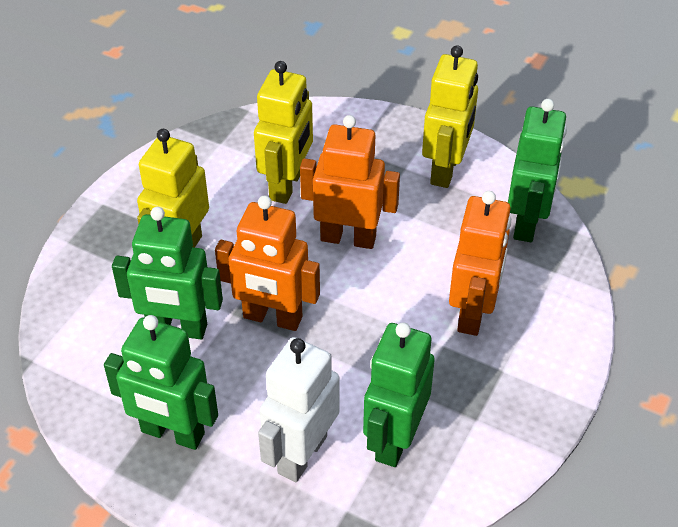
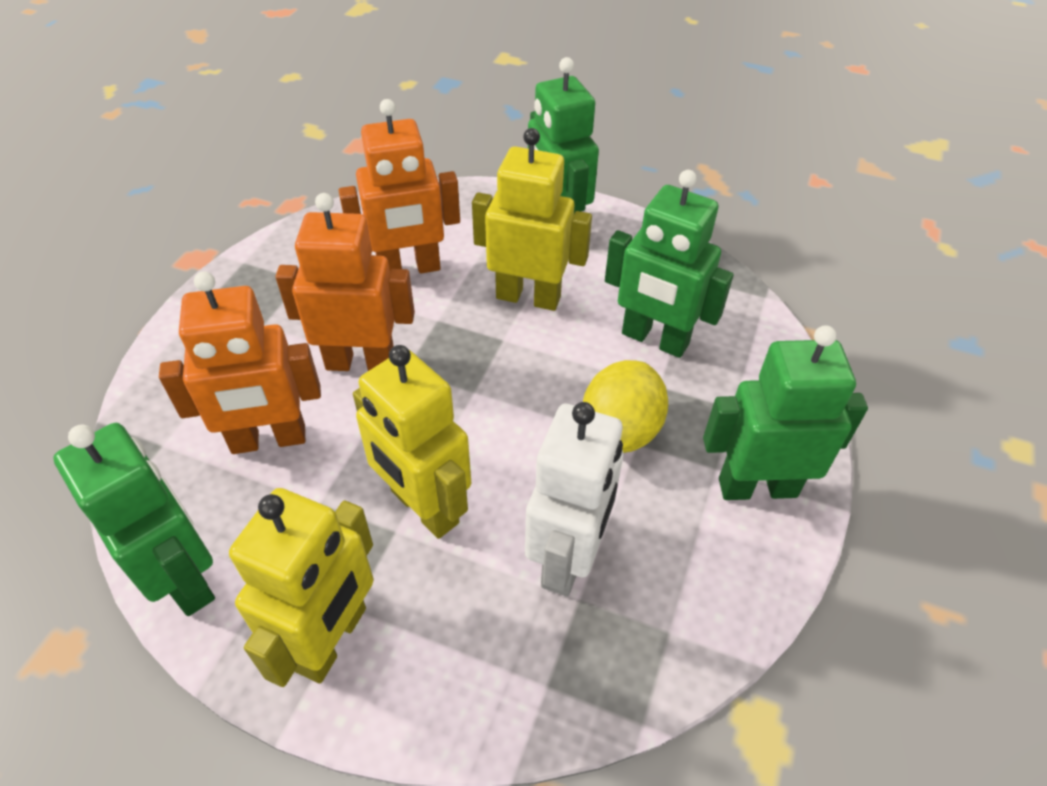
yellow lemon: 0 -> 1

